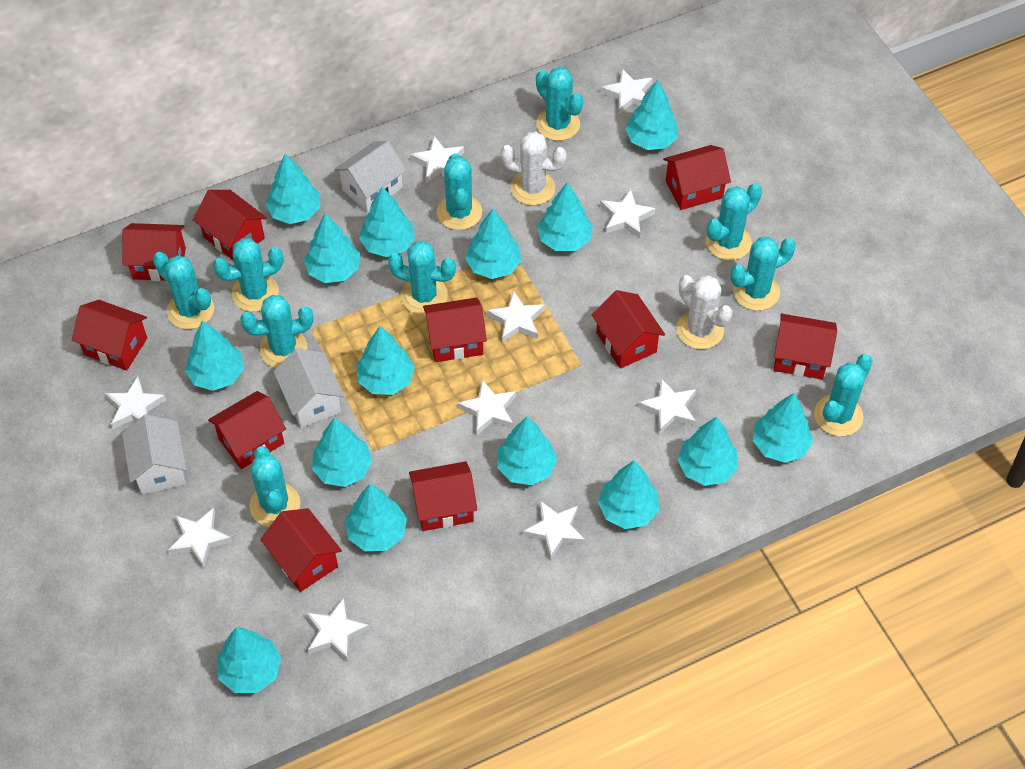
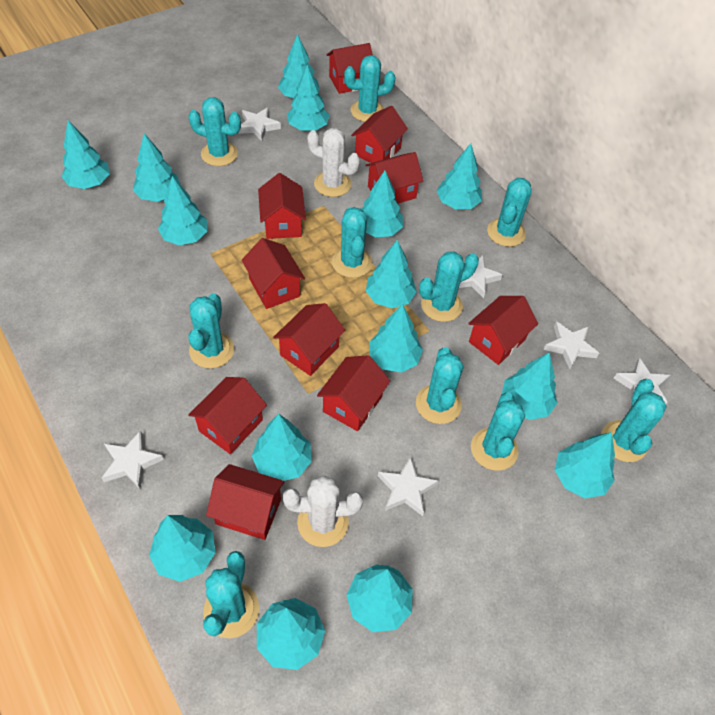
white house: 3 -> 0
white star: 10 -> 6

